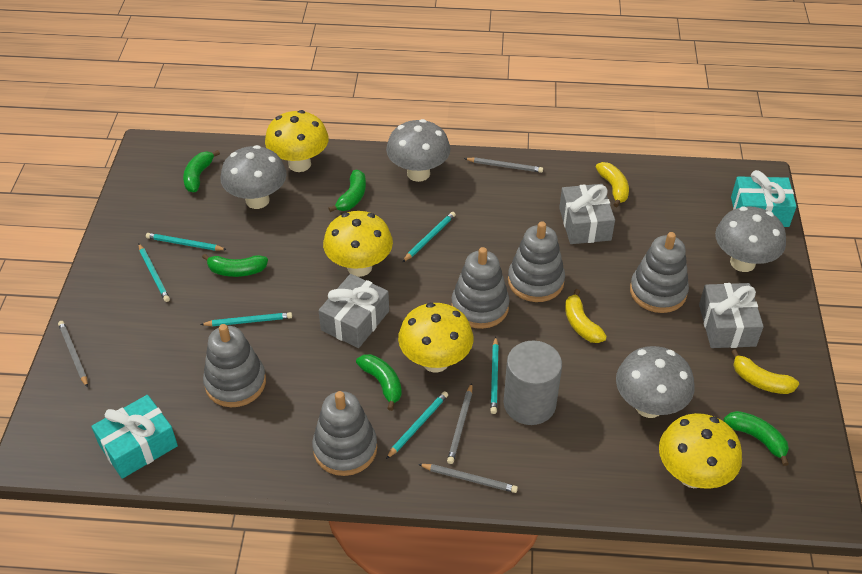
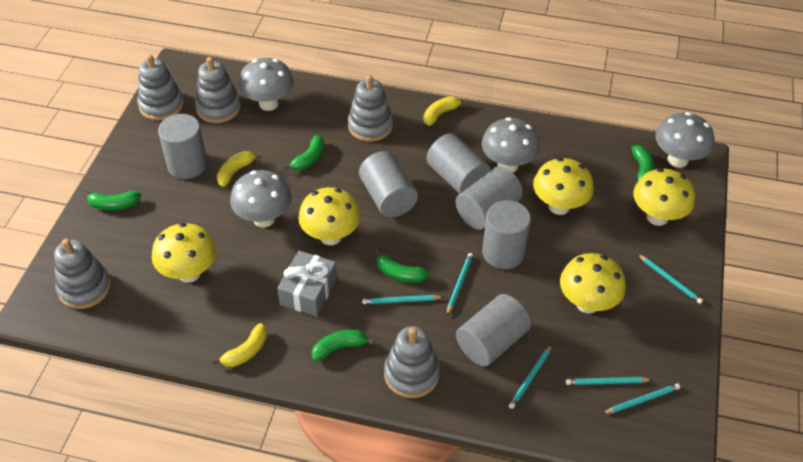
grey cylinder: 1 -> 6
grey gift: 3 -> 1
grey pencil: 4 -> 0
turquoise gift: 2 -> 0
yellow mushroom: 4 -> 5

